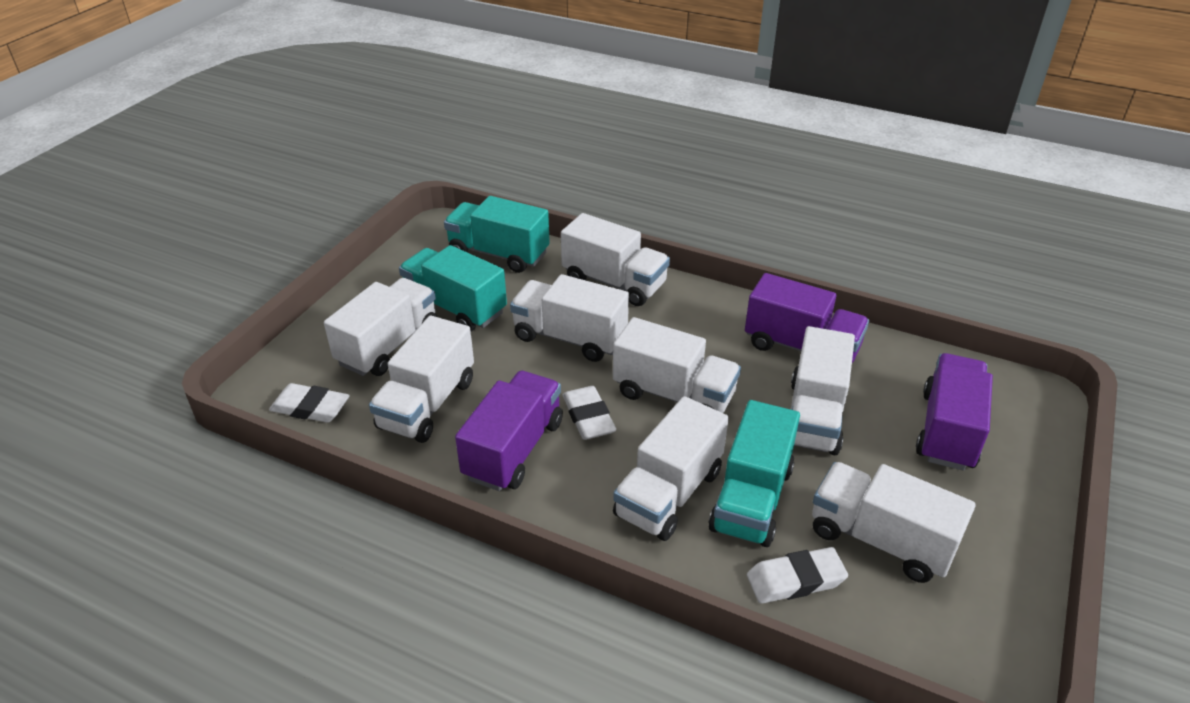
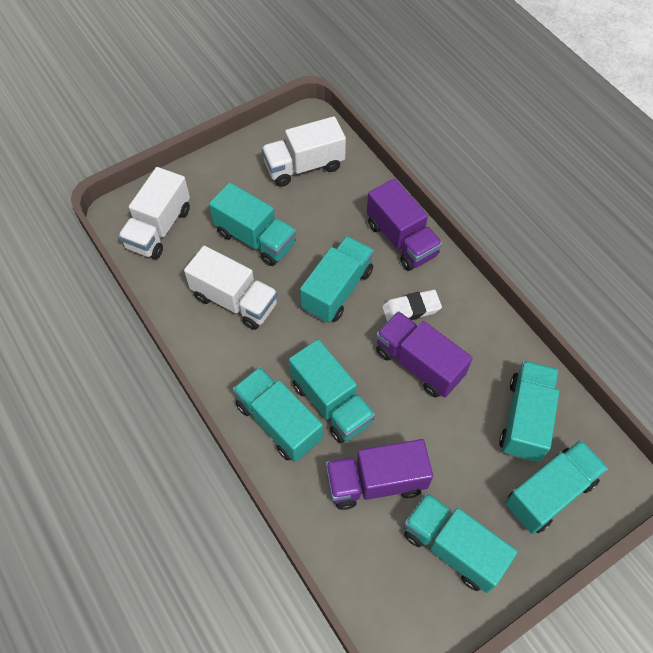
turquoise truck: 3 -> 7
white eraser: 3 -> 1
white truck: 8 -> 3

